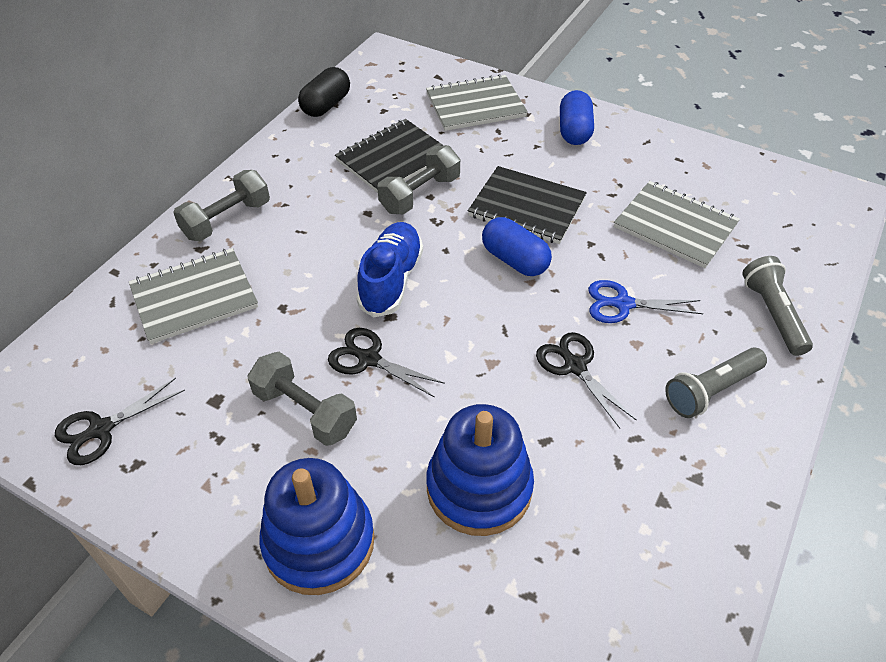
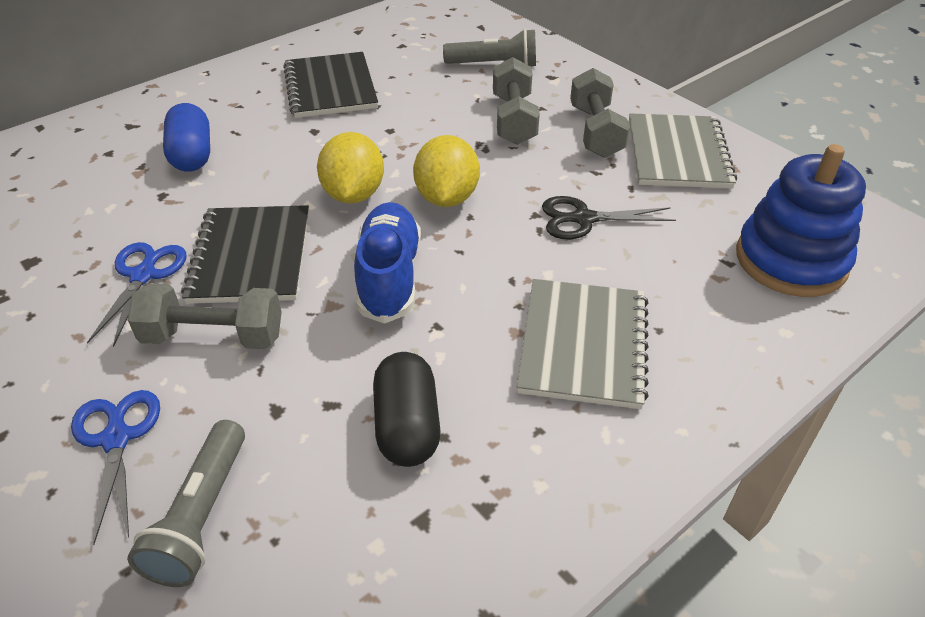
black scissors: 3 -> 1
blue capsule: 2 -> 1
blue scissors: 1 -> 2
blue stacking toy: 2 -> 1
grey notebook: 3 -> 2
yellow lemon: 0 -> 2

